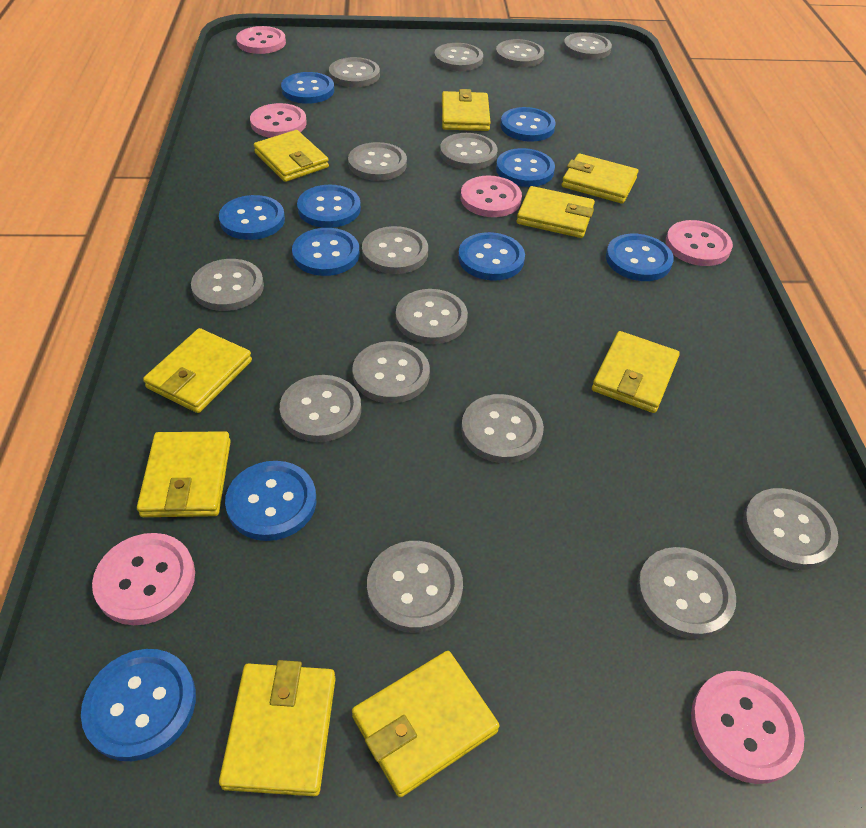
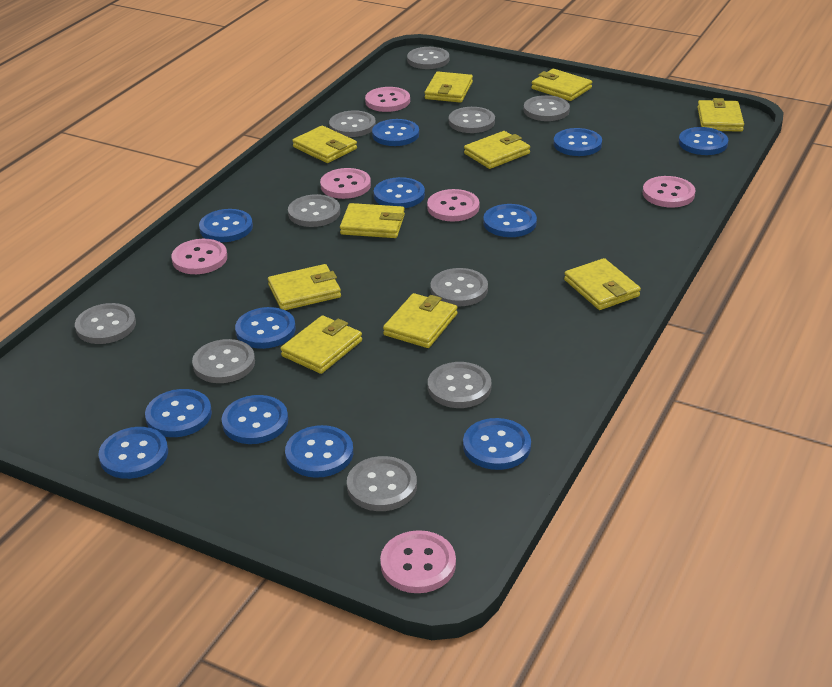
blue button: 10 -> 12
grey button: 15 -> 10
yellow wallet: 9 -> 10

